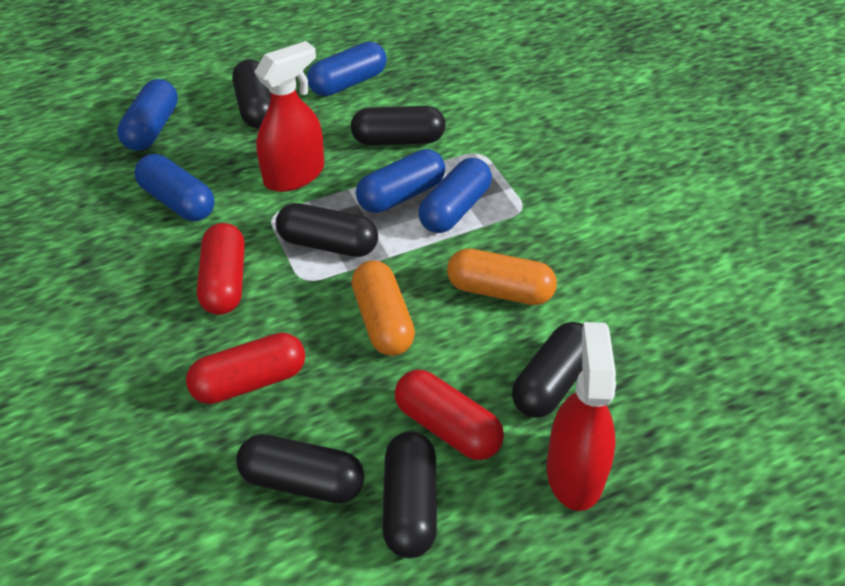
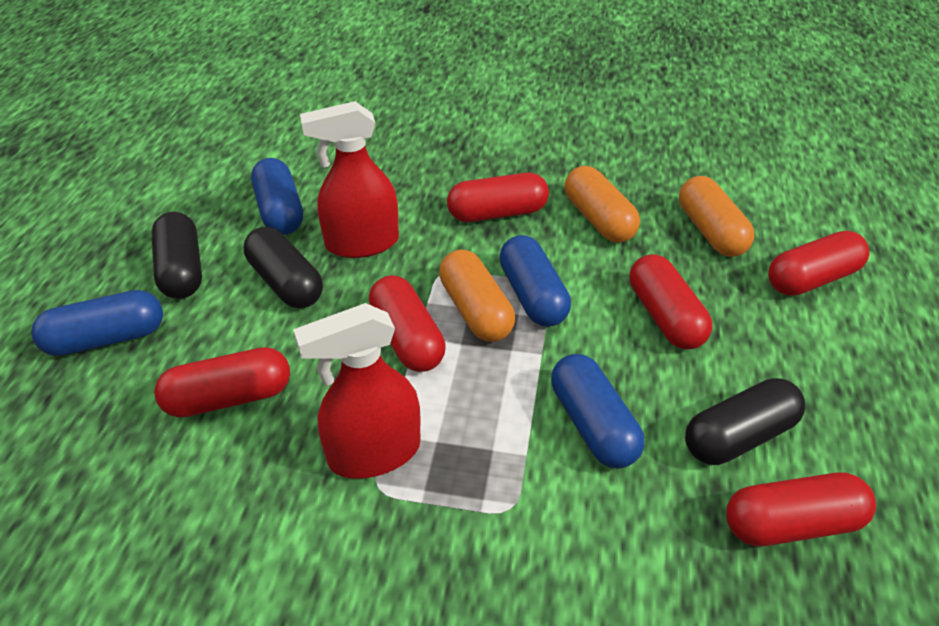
black capsule: 6 -> 3
blue capsule: 5 -> 4
orange capsule: 2 -> 3
red capsule: 3 -> 6

